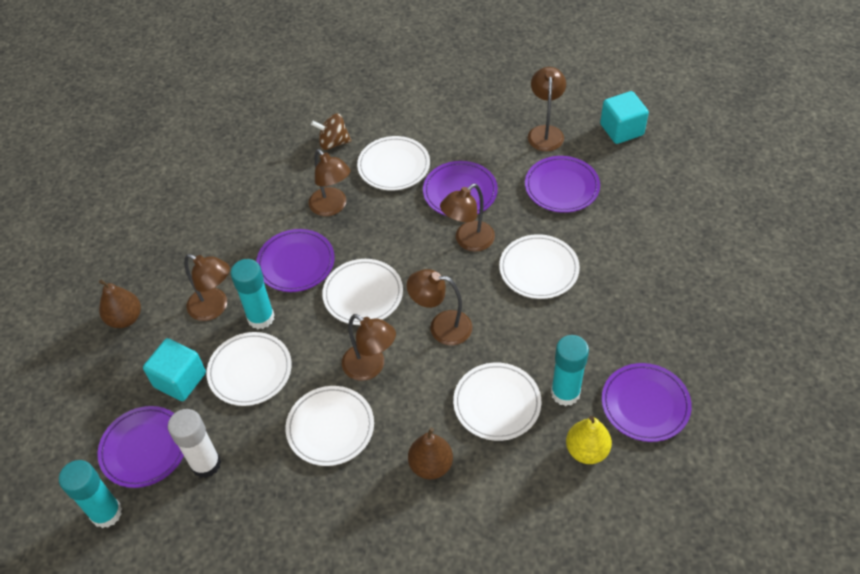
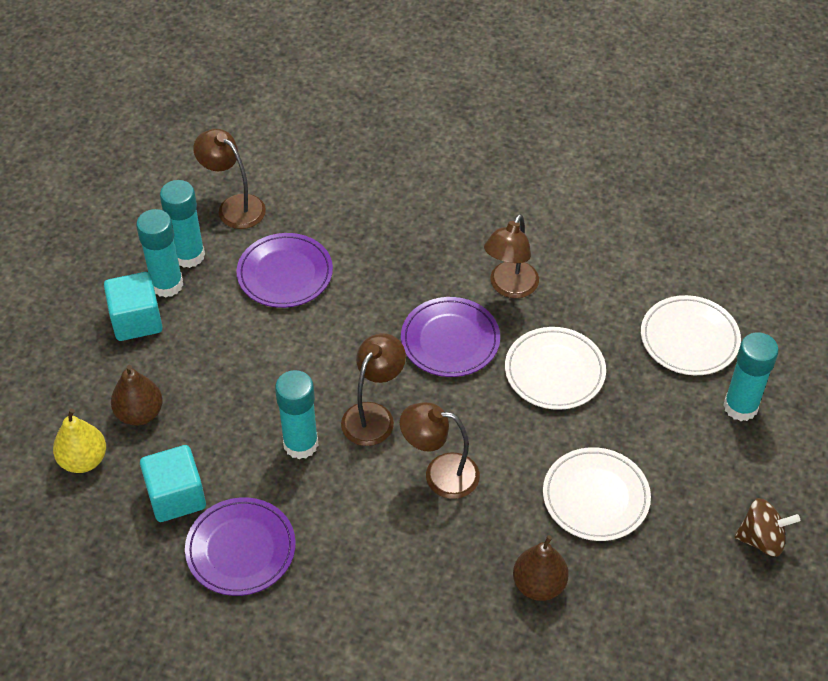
brown lamp: 6 -> 4
purple plate: 5 -> 3
turquoise glue stick: 3 -> 4
white glue stick: 1 -> 0
white plate: 6 -> 3

